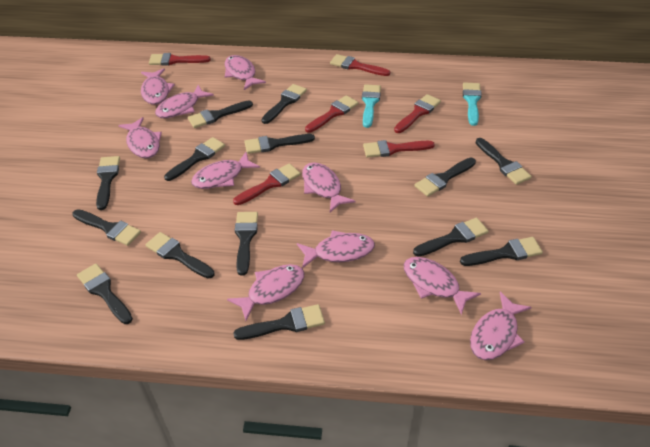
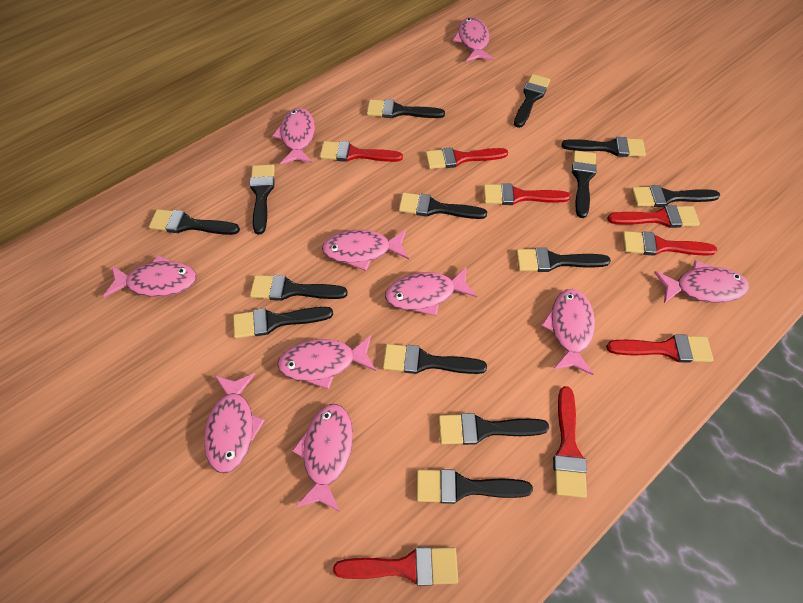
red brush: 6 -> 8
turquoise brush: 2 -> 0

